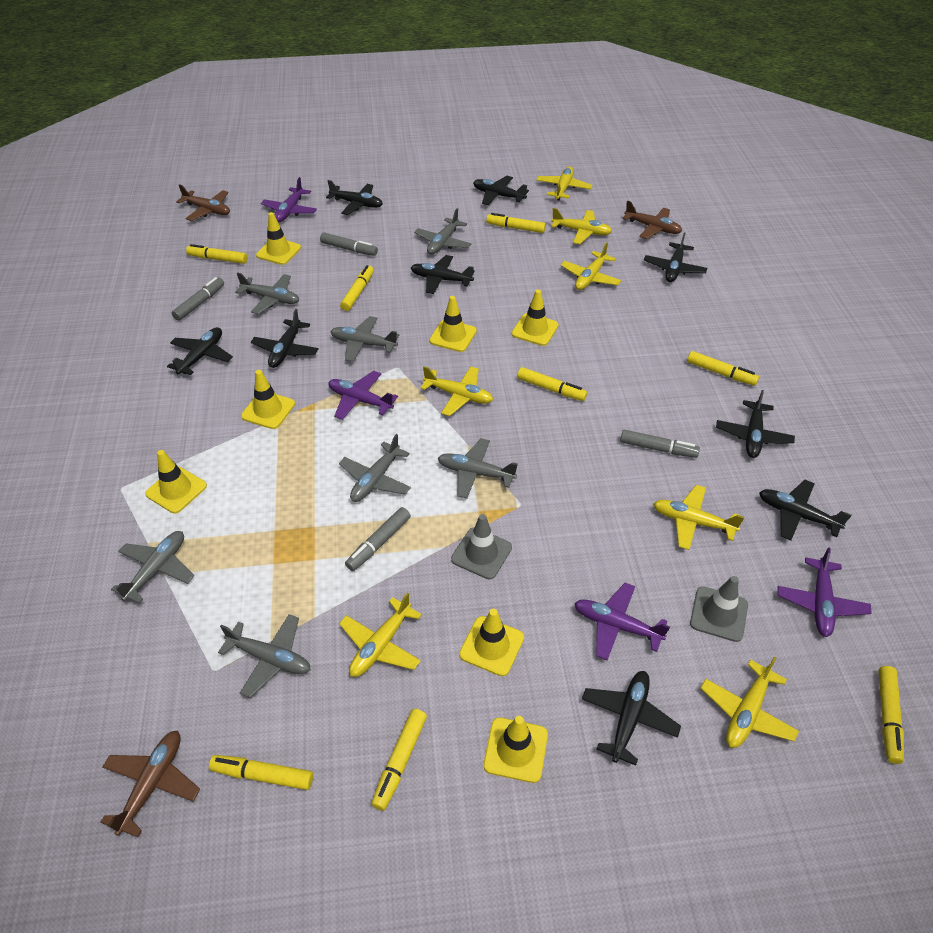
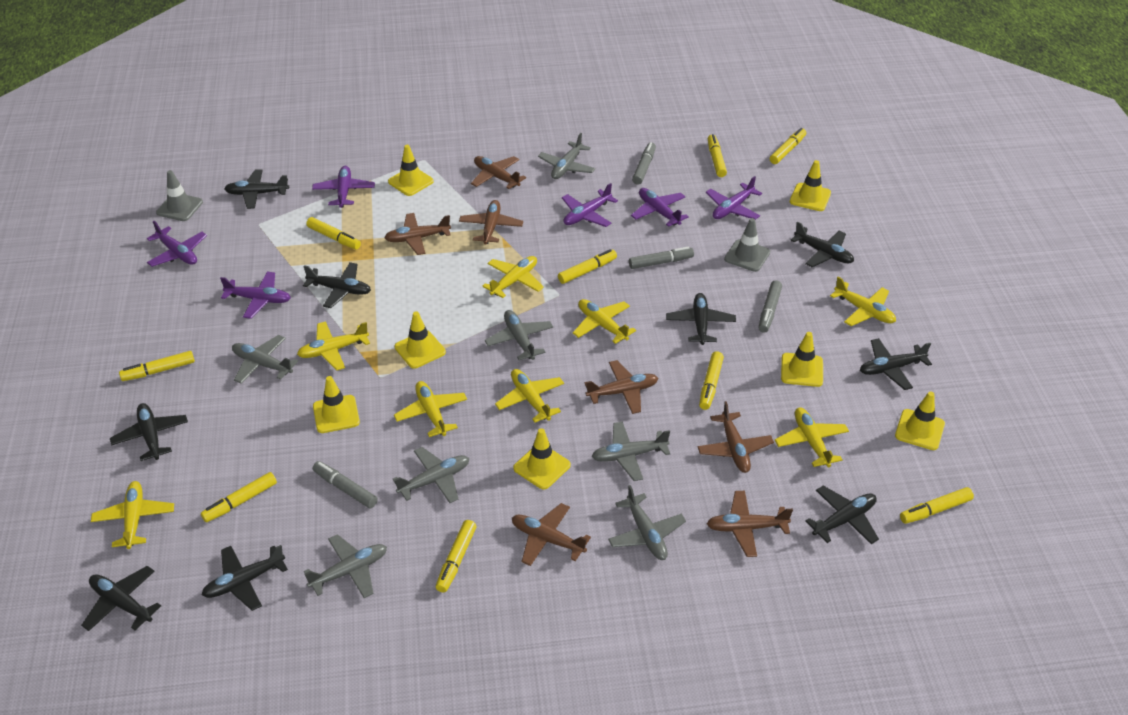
brown plane: 3 -> 7
purple plane: 4 -> 6
yellow marker: 8 -> 9
yellow plane: 7 -> 8

